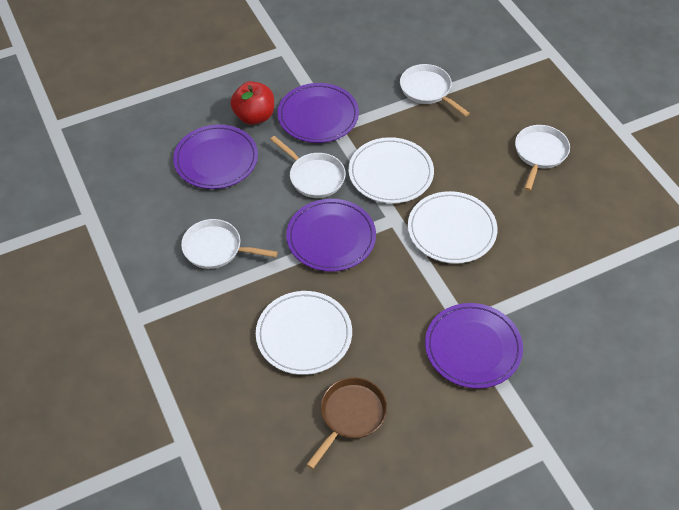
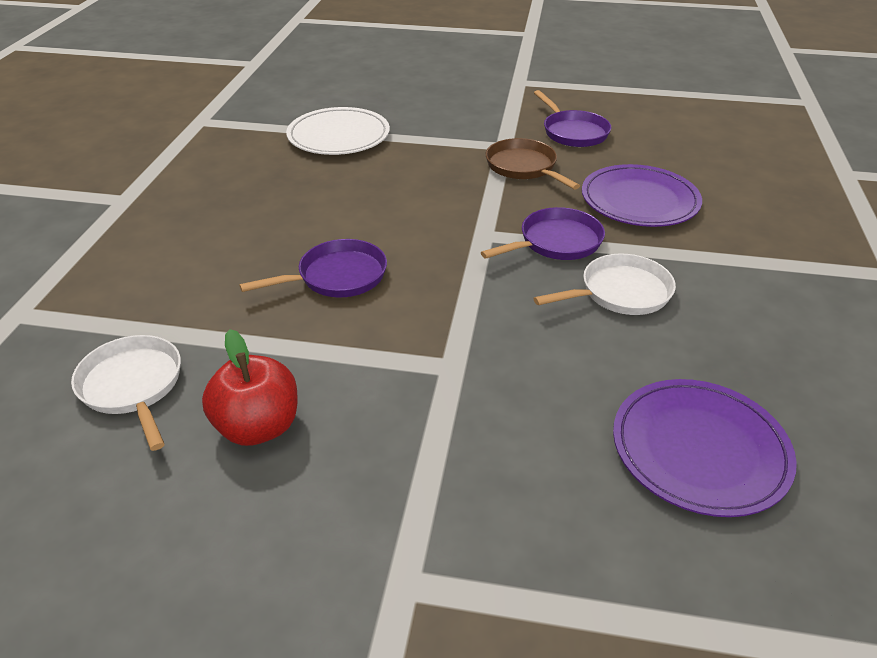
purple pan: 0 -> 3
purple plate: 4 -> 2
white pan: 4 -> 2
white plate: 3 -> 1

